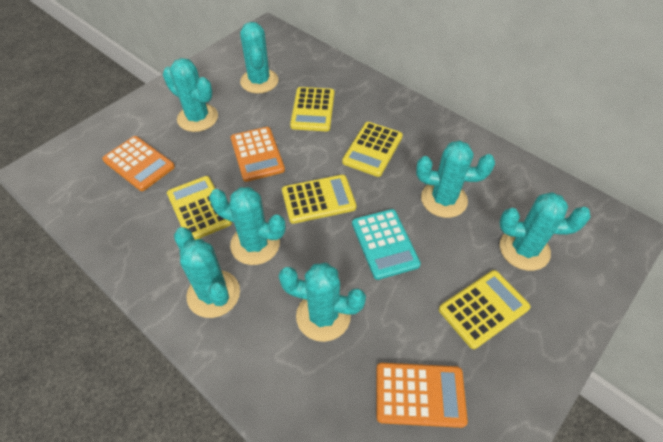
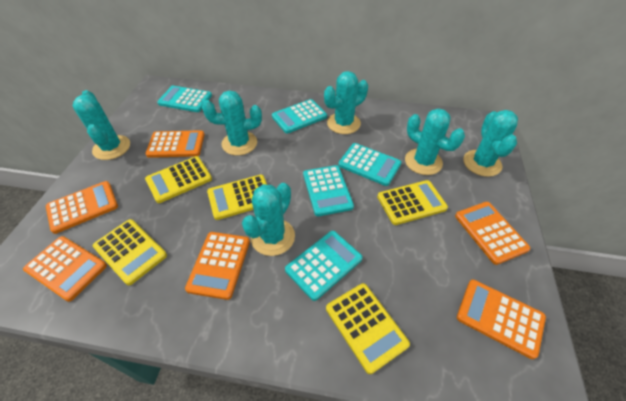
orange calculator: 3 -> 6
turquoise cactus: 7 -> 6
turquoise calculator: 1 -> 5

